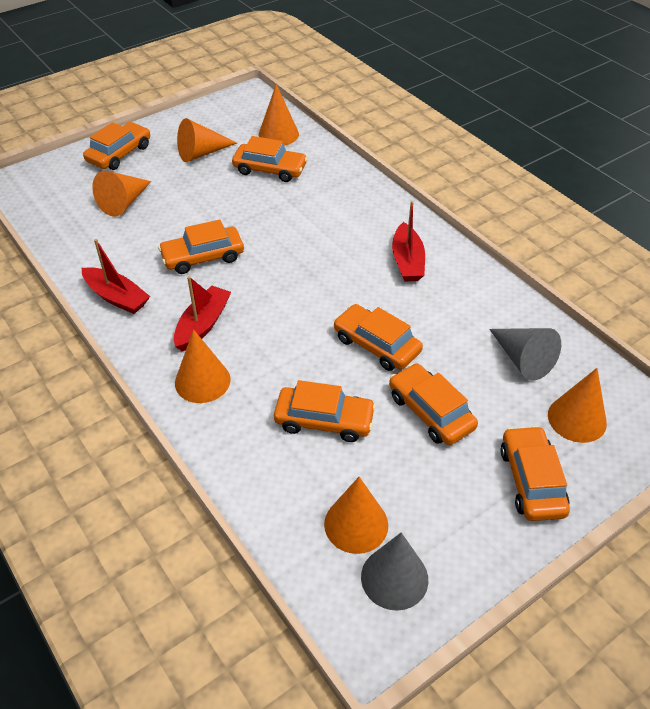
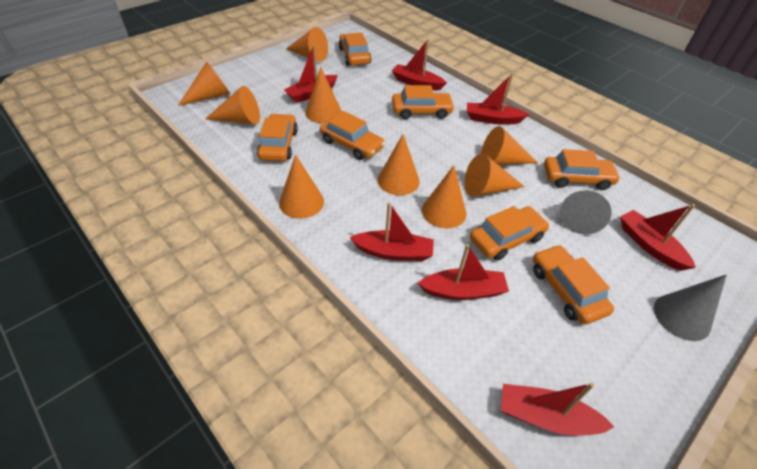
orange cone: 6 -> 9
red boat: 3 -> 7

